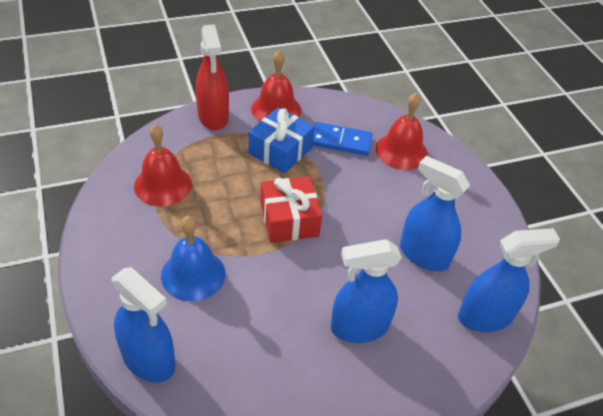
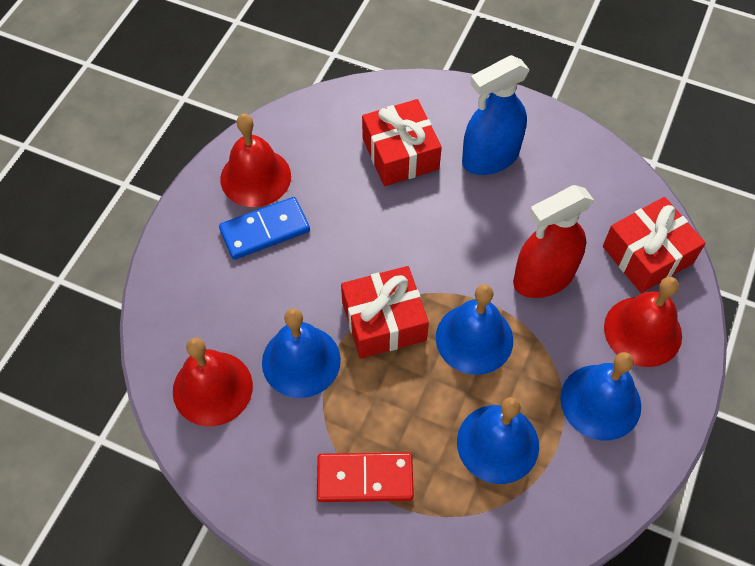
blue bell: 1 -> 4
blue gift: 1 -> 0
blue spray bottle: 4 -> 1
red domino: 0 -> 1
red gift: 1 -> 3

